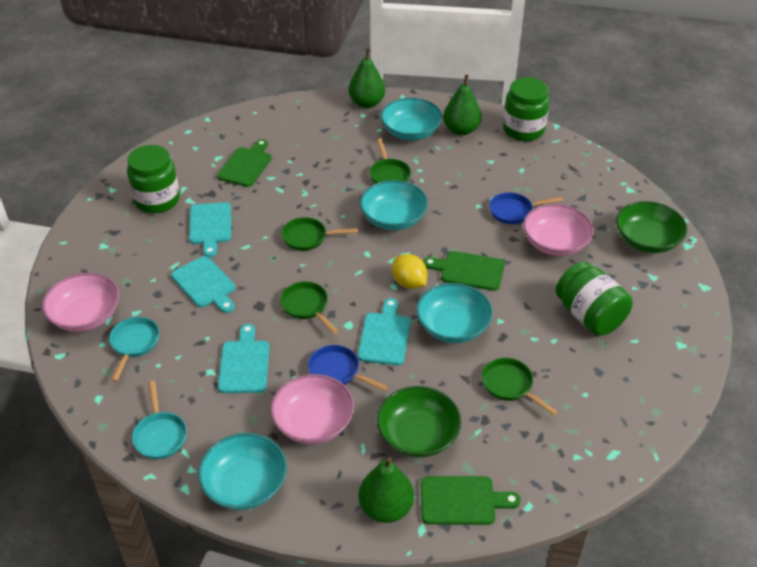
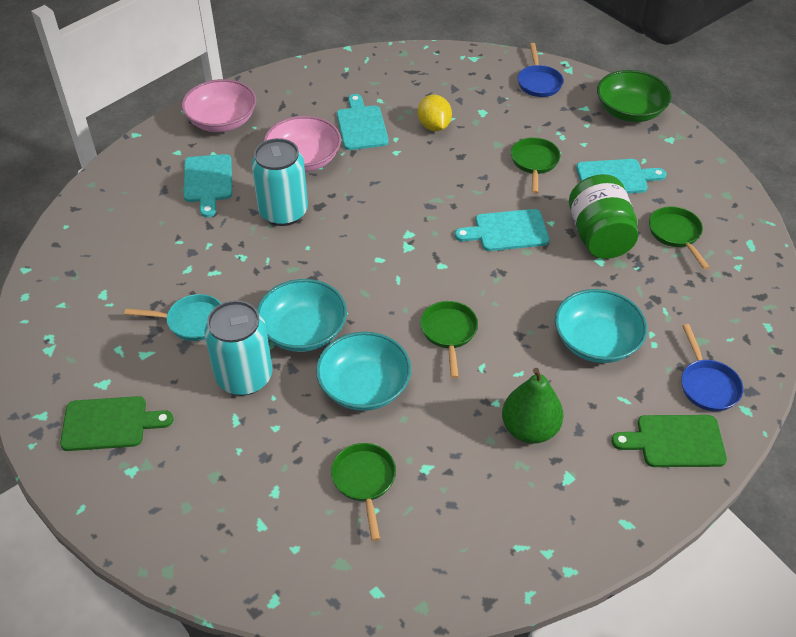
green bowl: 2 -> 1
green cutting board: 3 -> 2
green jar: 3 -> 1
green pear: 3 -> 1
pink bowl: 3 -> 2
turquoise bowl: 4 -> 3
turquoise can: 0 -> 2
turquoise pan: 2 -> 1

